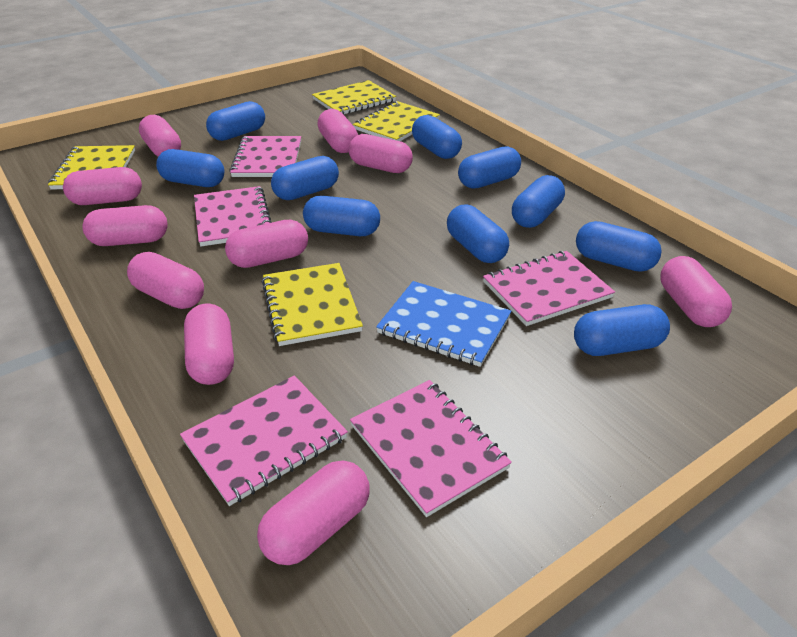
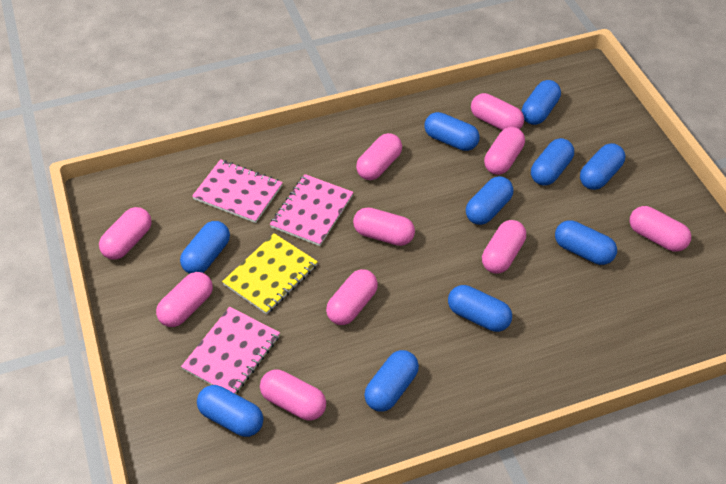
blue notebook: 1 -> 0
pink notebook: 5 -> 3
yellow notebook: 4 -> 1

